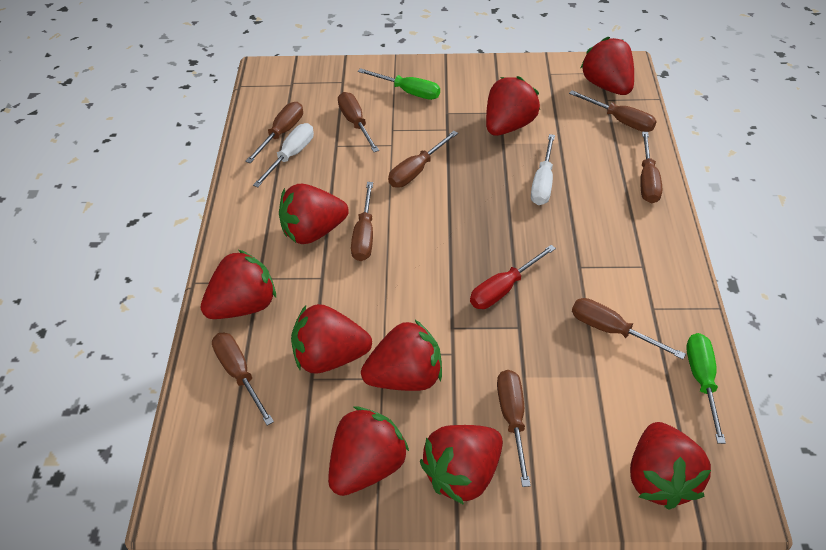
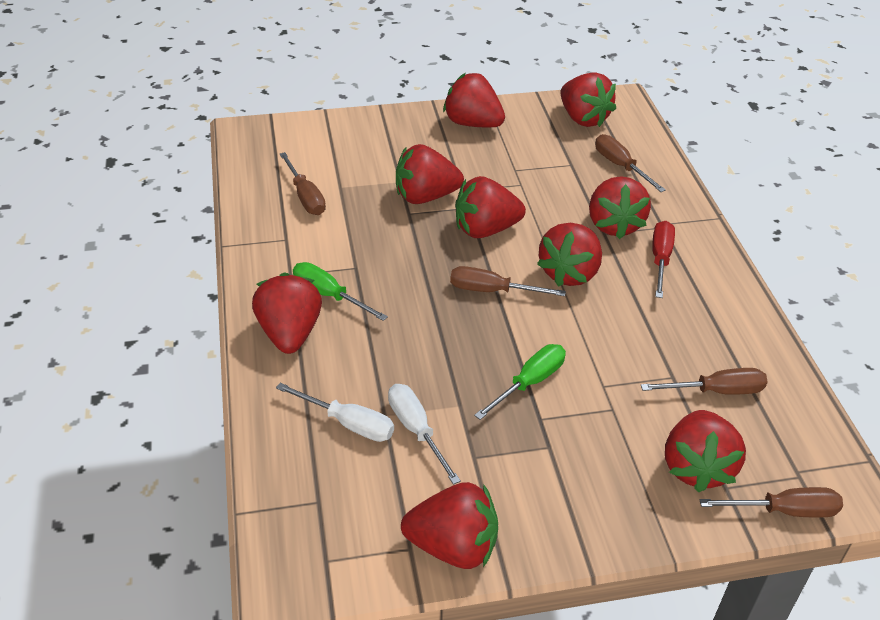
brown screwdriver: 9 -> 5

